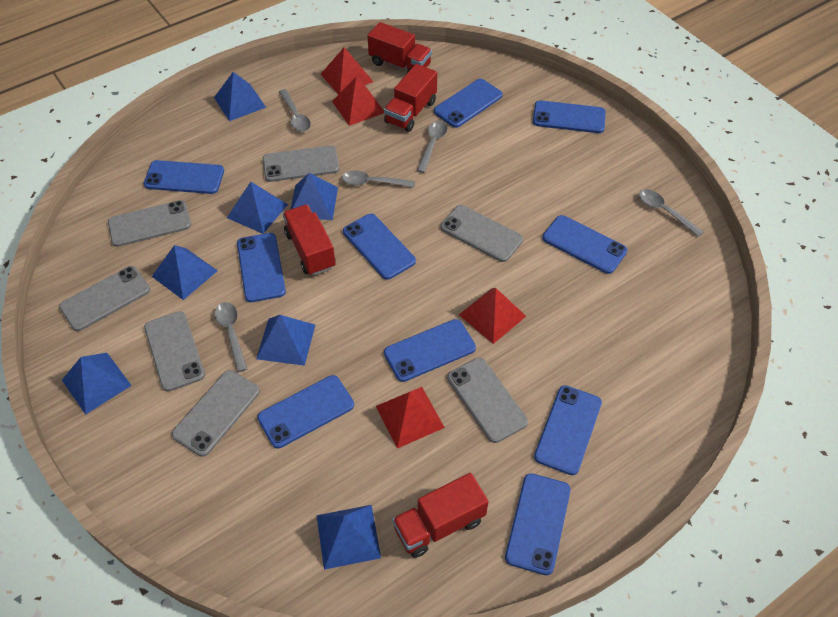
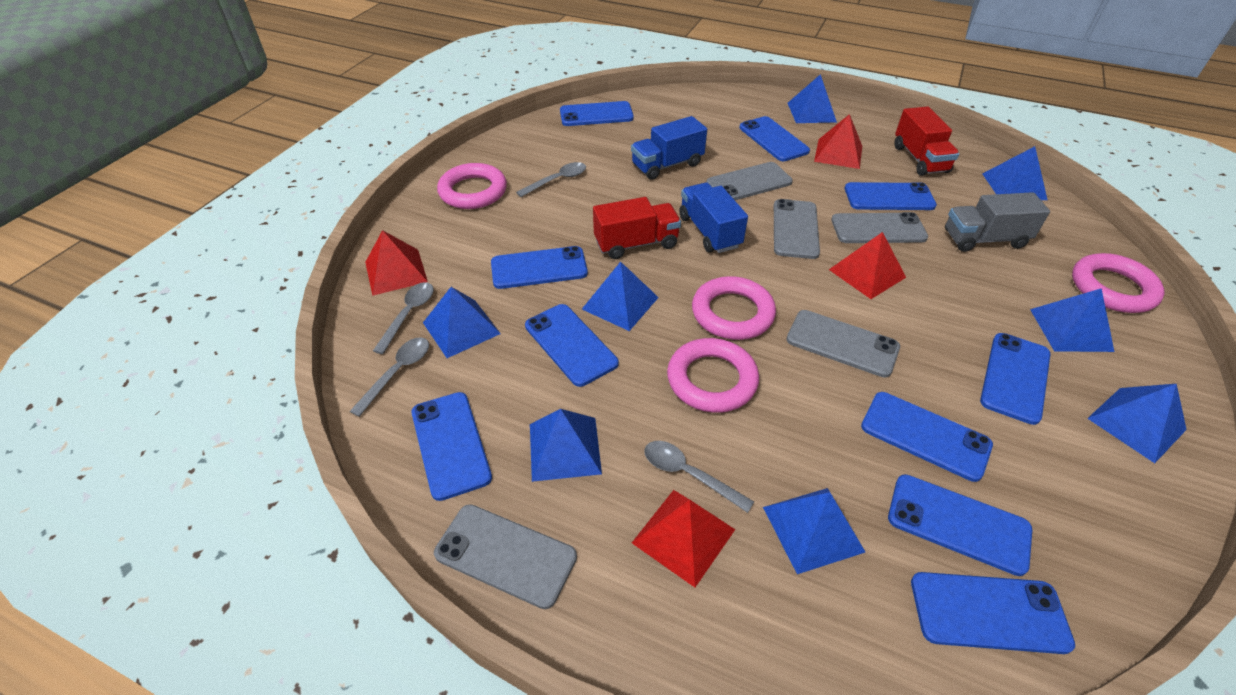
blue pyramid: 7 -> 8
blue truck: 0 -> 2
grey phone: 7 -> 5
grey spoon: 5 -> 4
grey truck: 0 -> 1
pink ring: 0 -> 4
red truck: 4 -> 2

